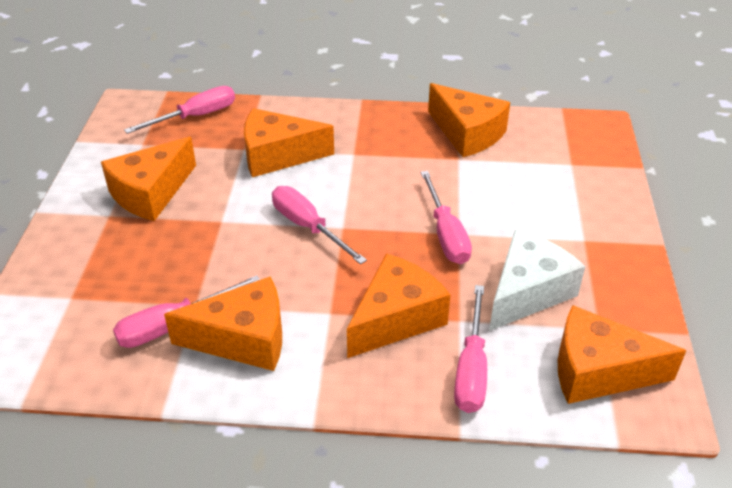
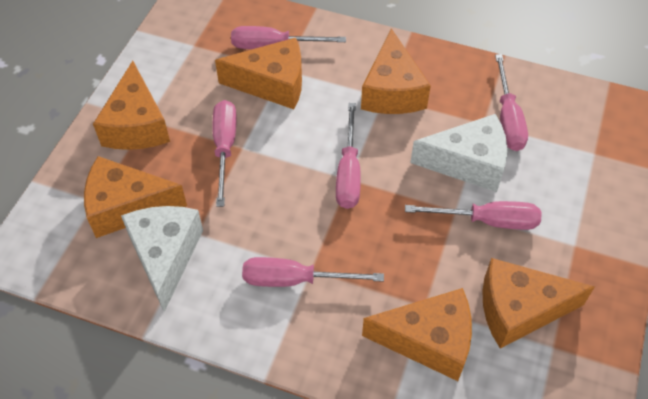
pink screwdriver: 5 -> 6
white cheese: 1 -> 2

